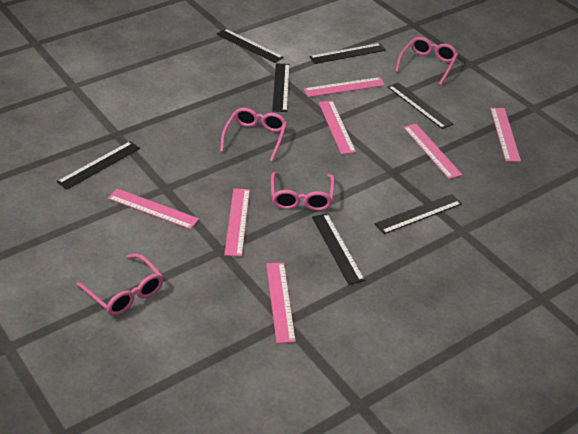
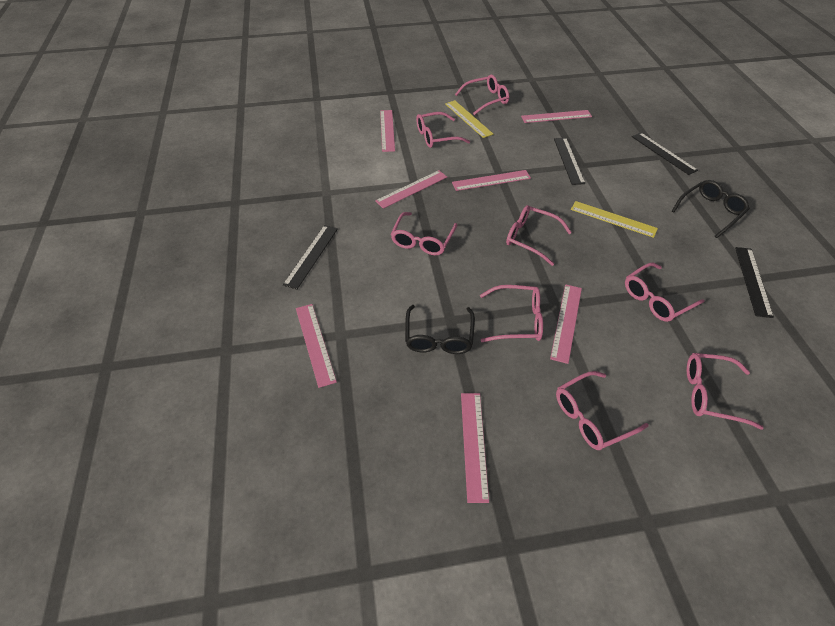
black glasses: 0 -> 2
black ruler: 7 -> 4
pink glasses: 4 -> 8
yellow ruler: 0 -> 2

